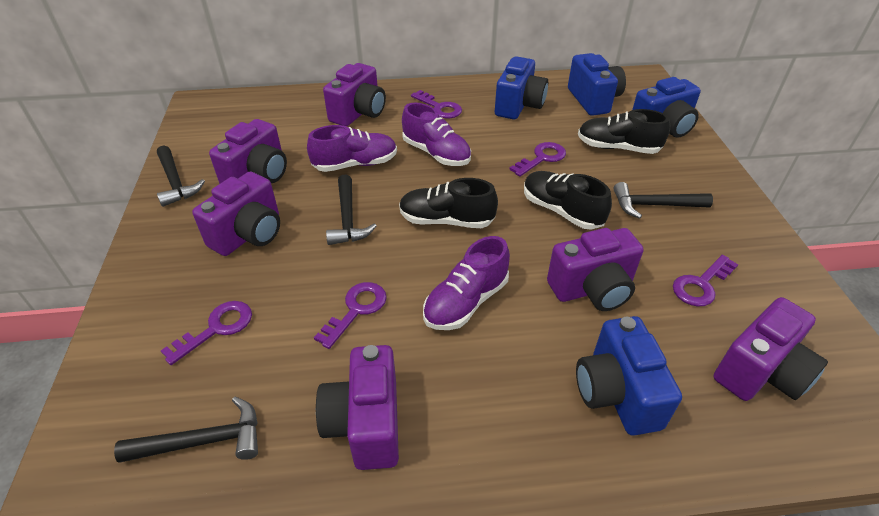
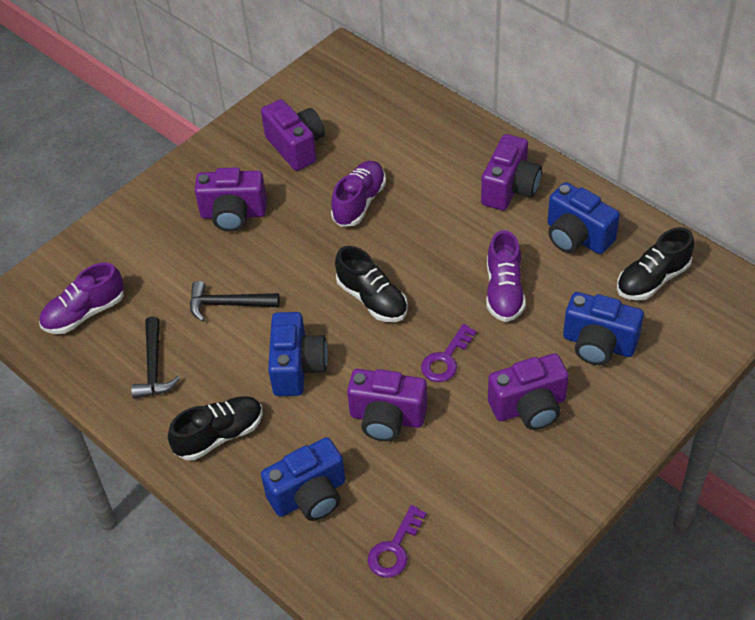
black hammer: 4 -> 2
purple camera: 6 -> 5
purple key: 5 -> 2

